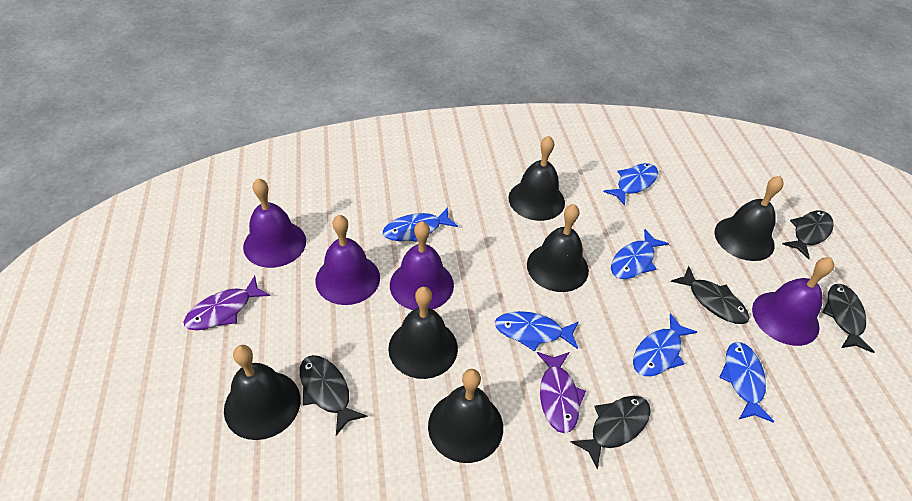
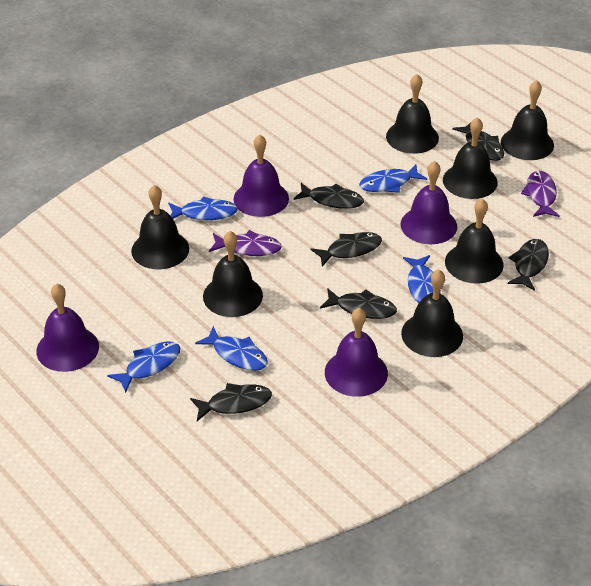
black bell: 6 -> 7
black fish: 5 -> 6
blue fish: 6 -> 5

